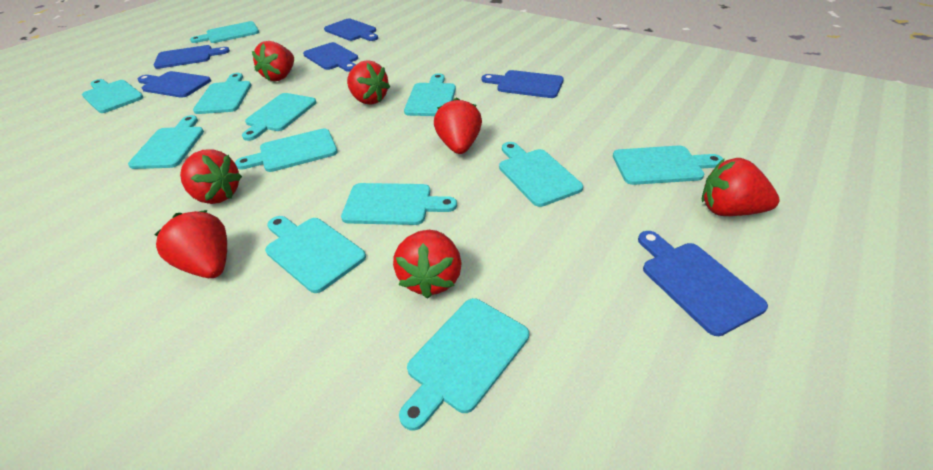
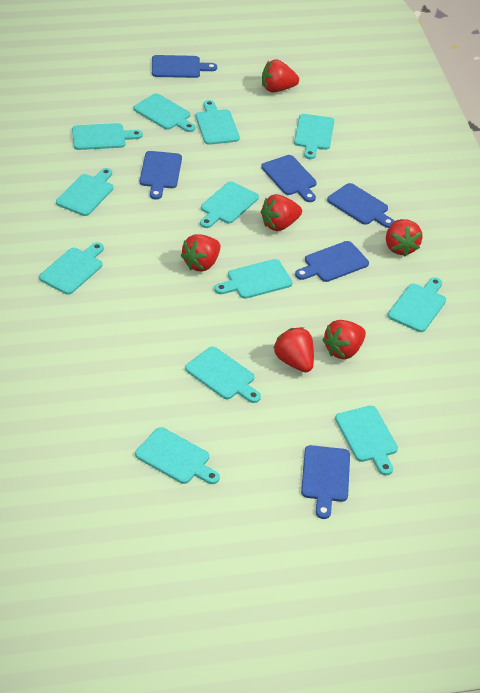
red strawberry: 7 -> 6

